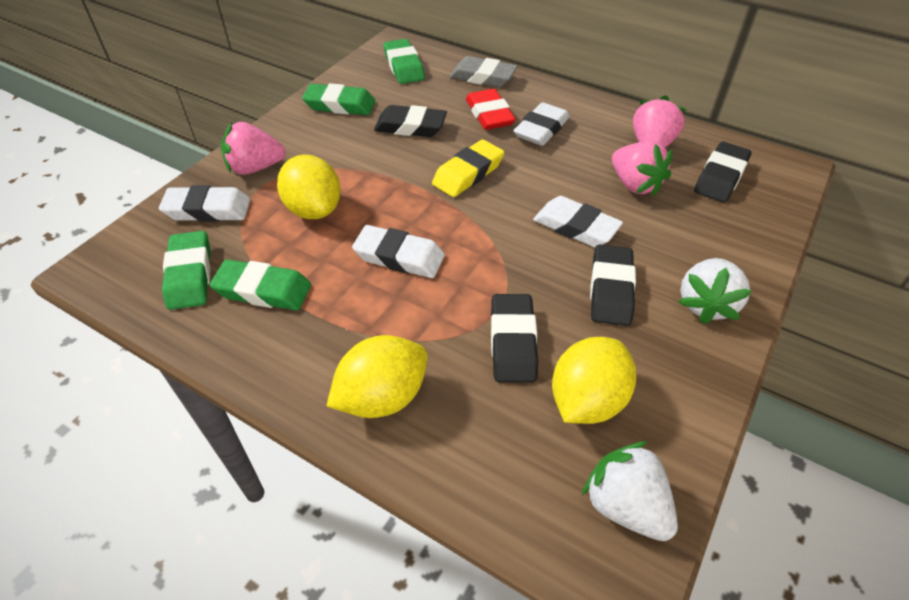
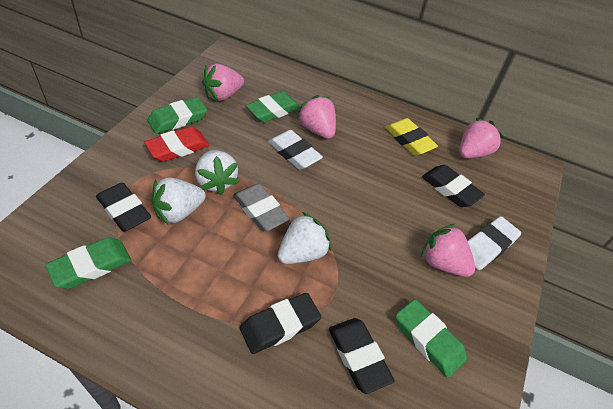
pink strawberry: 3 -> 4
white eraser: 4 -> 2
white strawberry: 2 -> 3
yellow lemon: 3 -> 0

